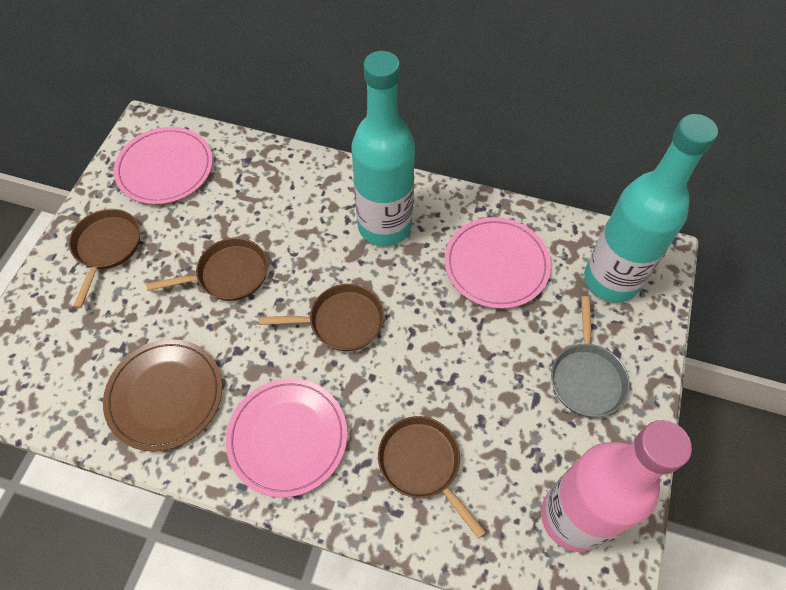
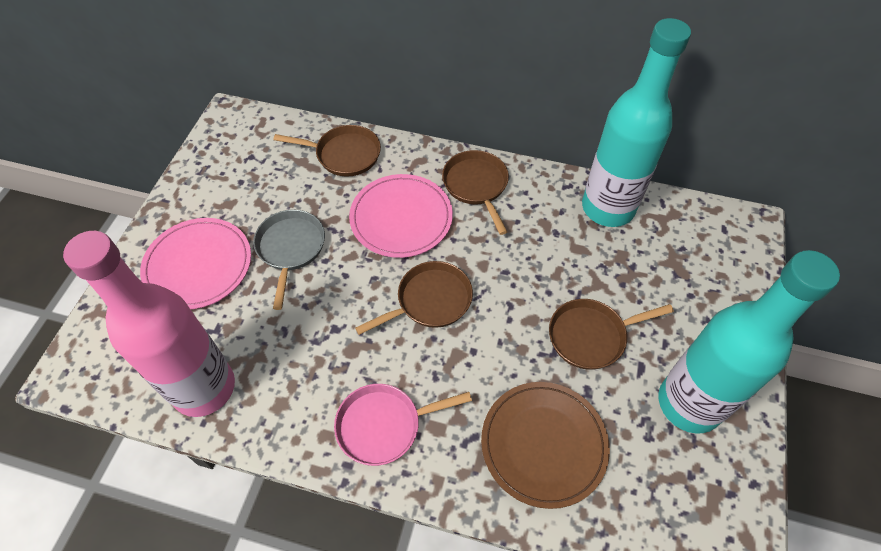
pink pan: 0 -> 1
pink plate: 3 -> 2

